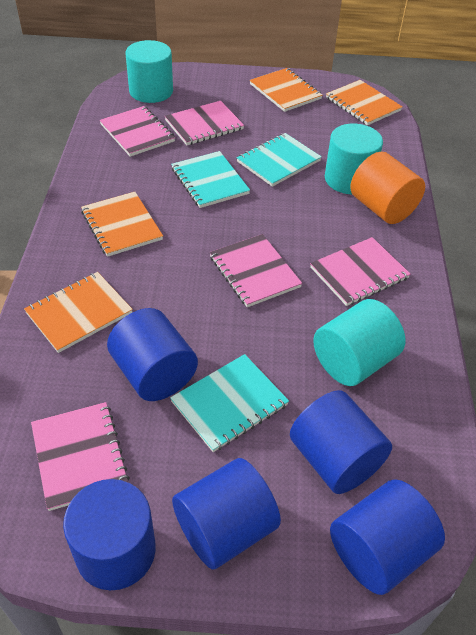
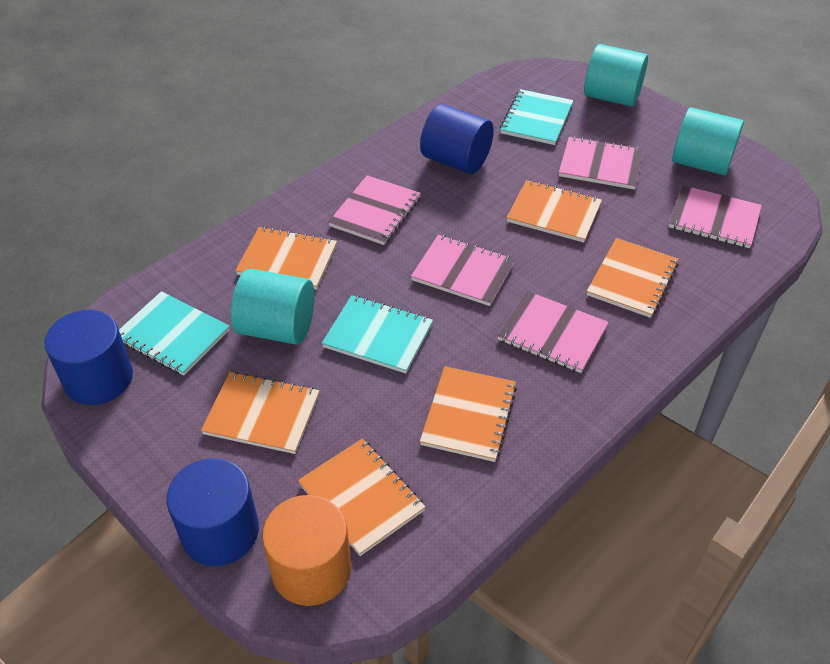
blue cylinder: 5 -> 3
orange notebook: 4 -> 6

